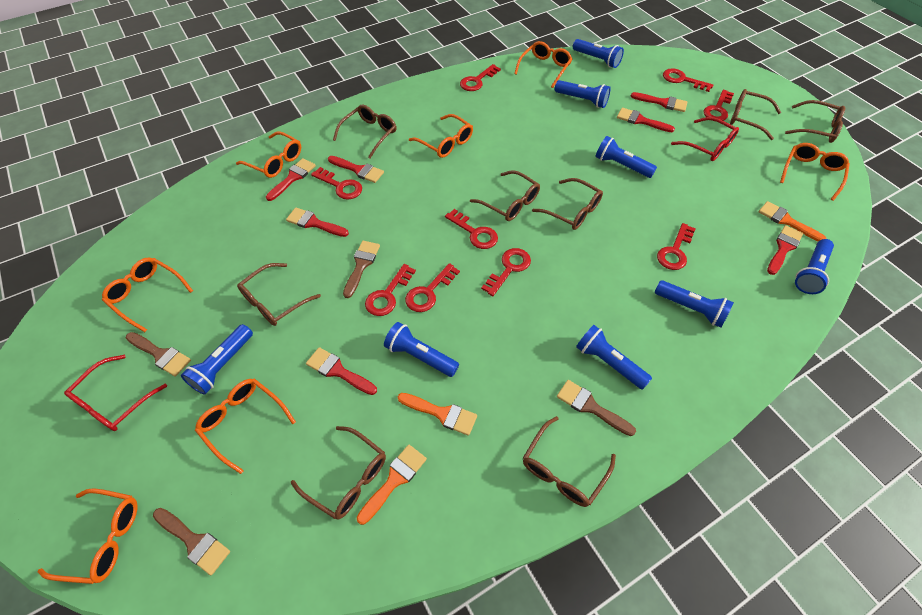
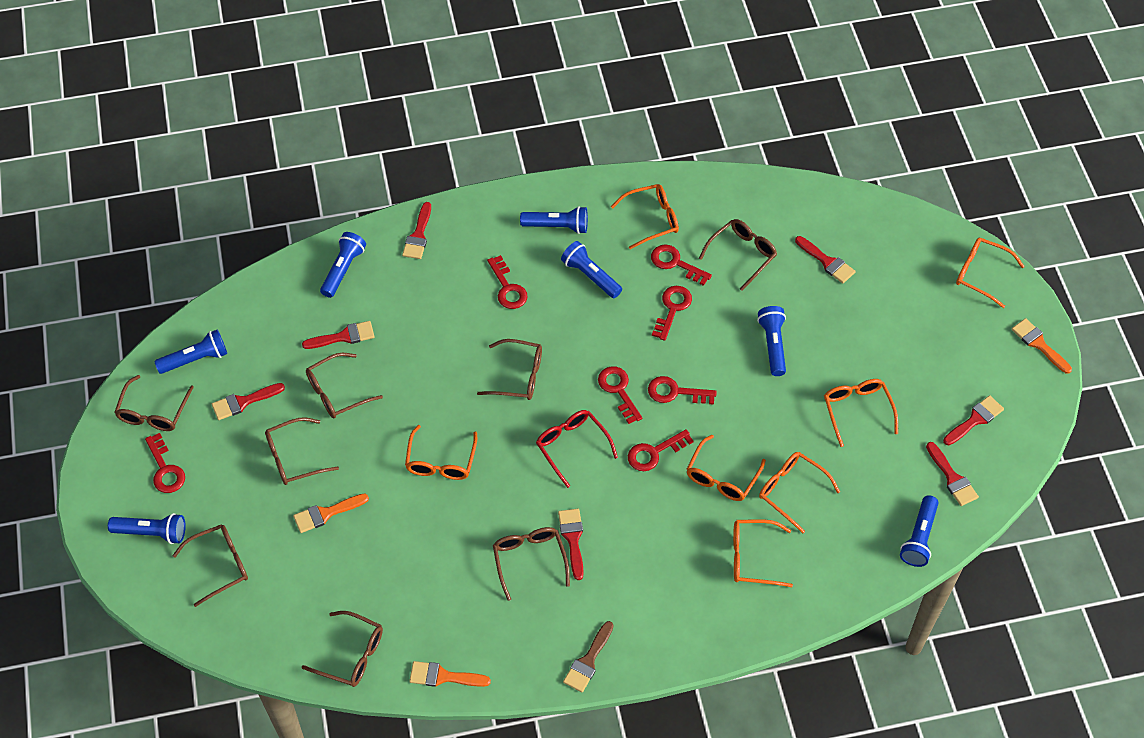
blue flashlight: 8 -> 7
brown brush: 4 -> 1
red glasses: 2 -> 1
red key: 9 -> 7

